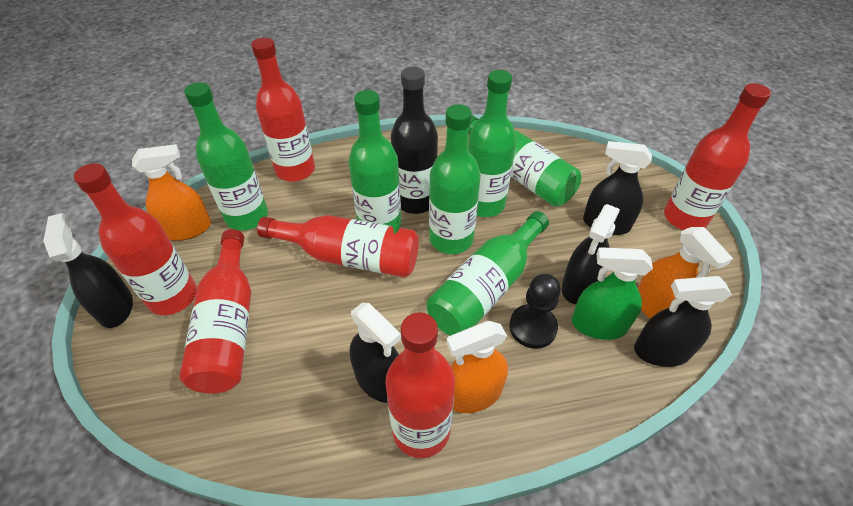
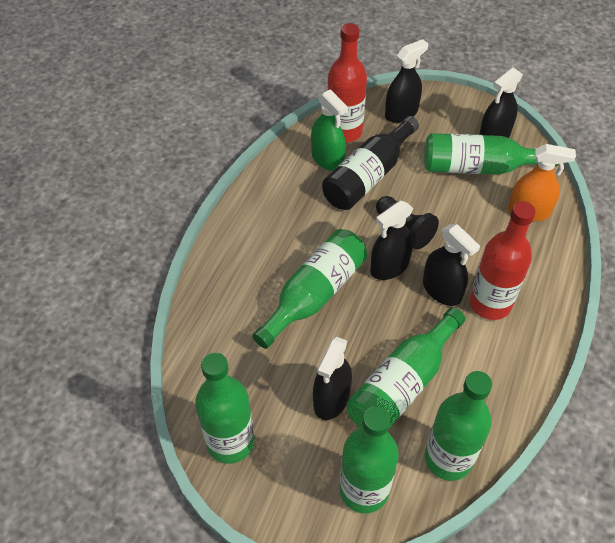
orange spray bottle: 3 -> 1
red bottle: 6 -> 2

